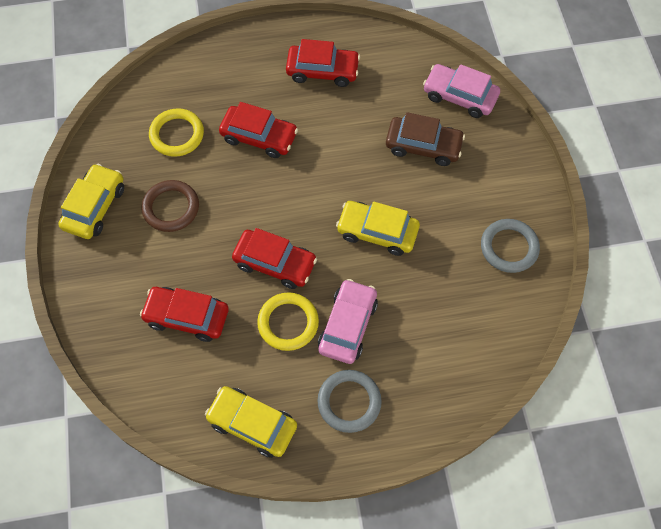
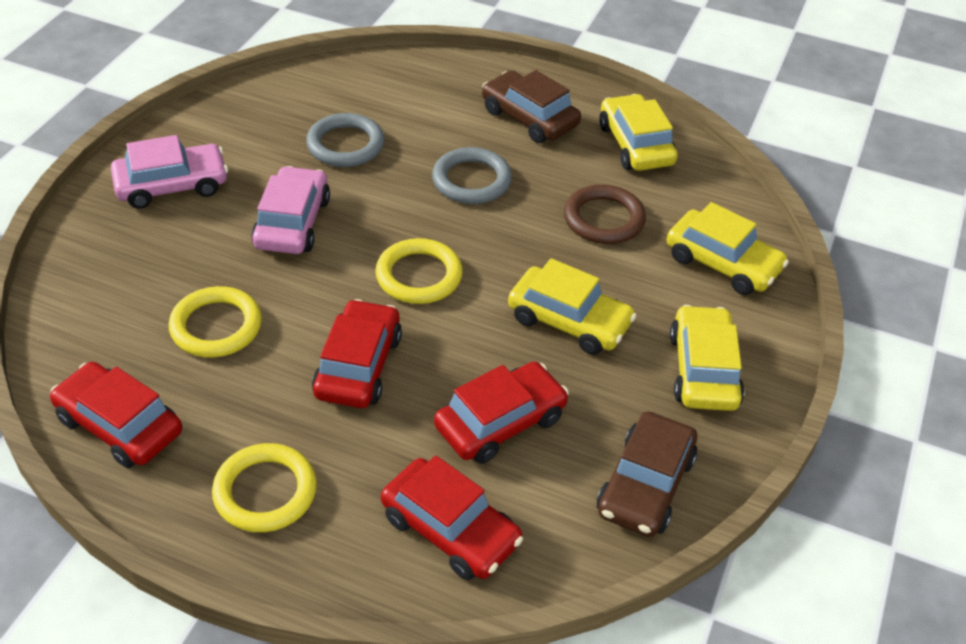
brown car: 1 -> 2
yellow car: 3 -> 4
yellow ring: 2 -> 3

